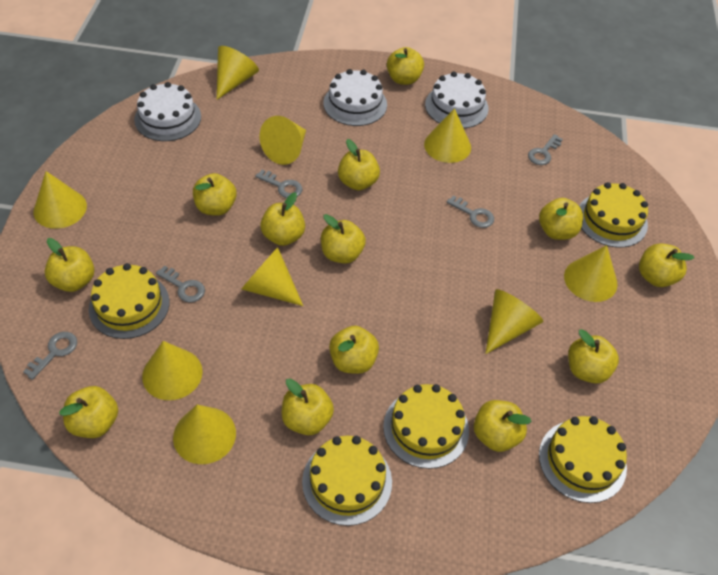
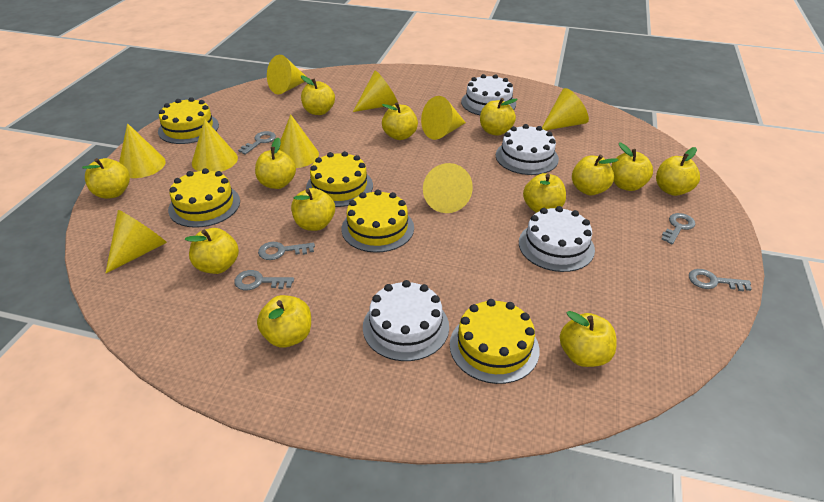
white cake: 3 -> 4

